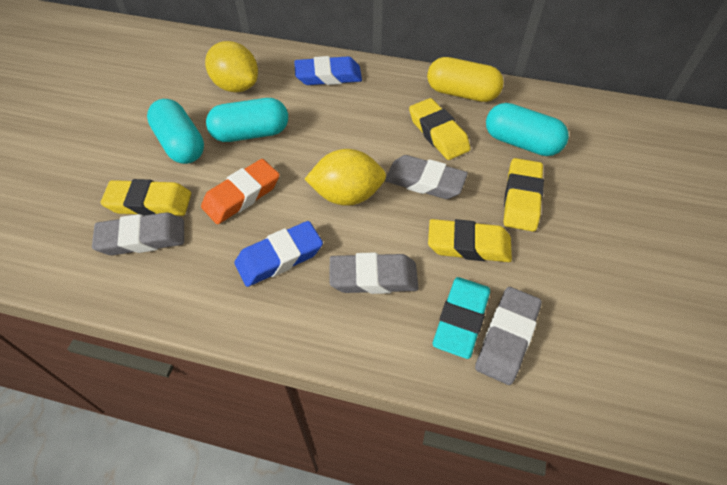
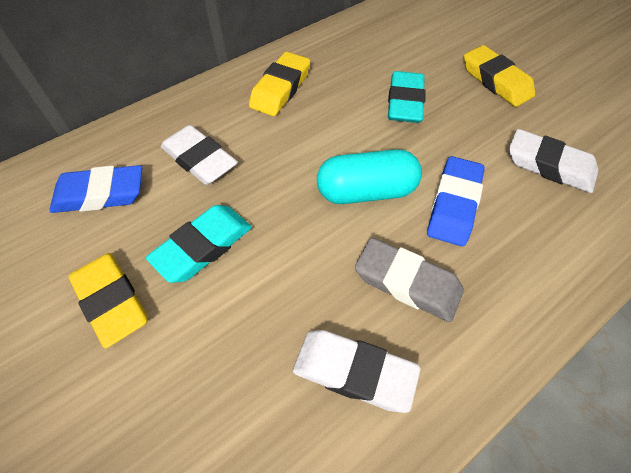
grey eraser: 4 -> 1
orange eraser: 1 -> 0
turquoise capsule: 3 -> 1
turquoise eraser: 1 -> 2
white eraser: 0 -> 3
yellow capsule: 1 -> 0
yellow eraser: 4 -> 3
yellow lemon: 2 -> 0

